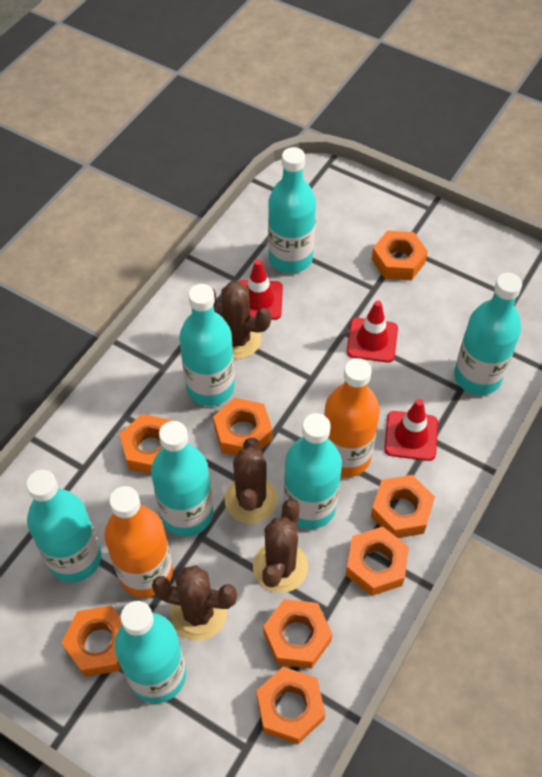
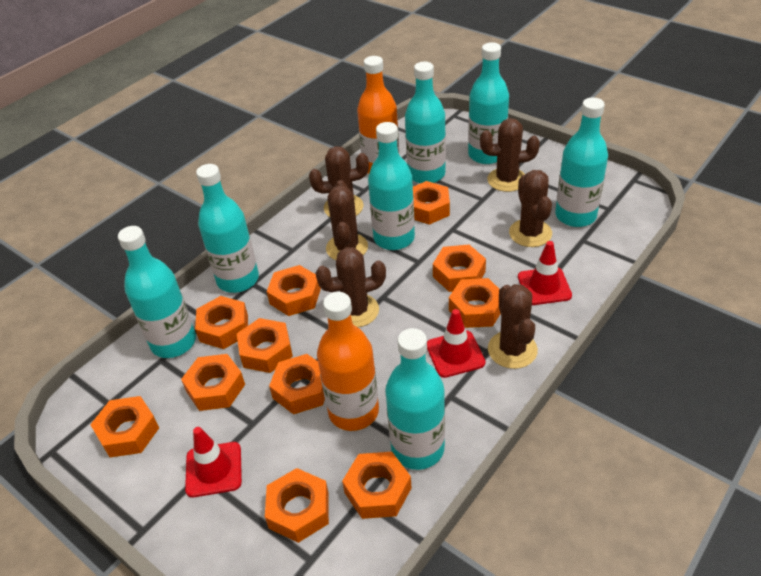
brown cactus: 4 -> 6
orange nut: 8 -> 11

